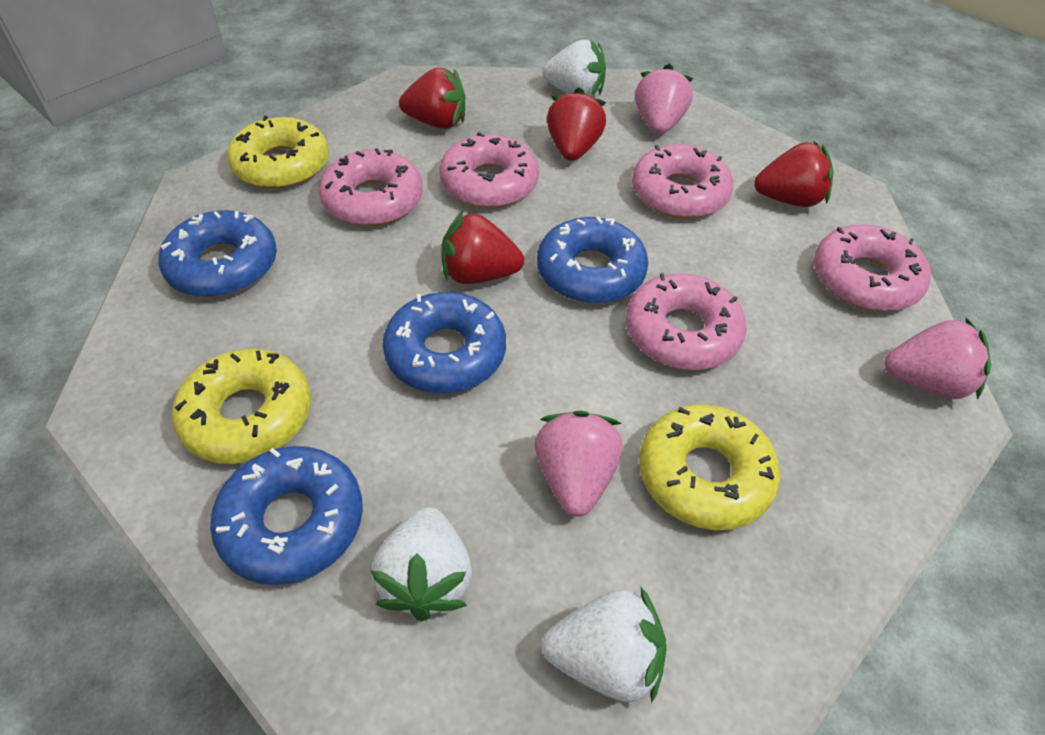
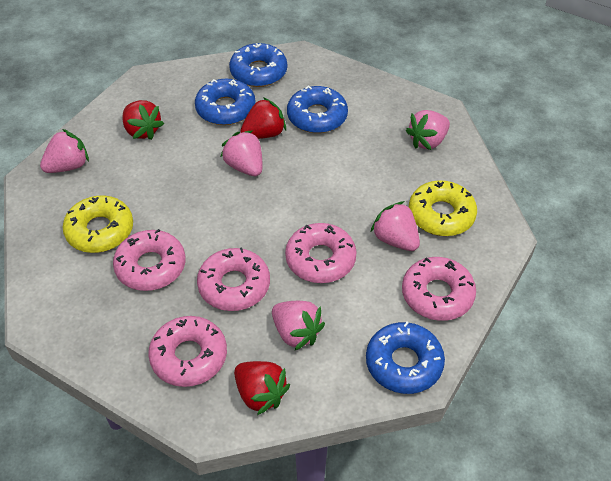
pink strawberry: 3 -> 5
red strawberry: 4 -> 3
white strawberry: 3 -> 0
yellow donut: 3 -> 2

